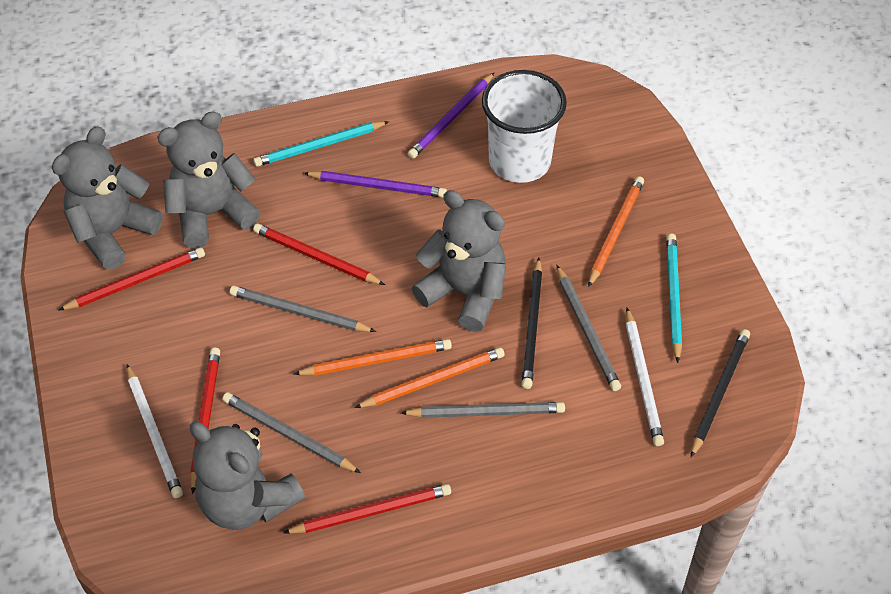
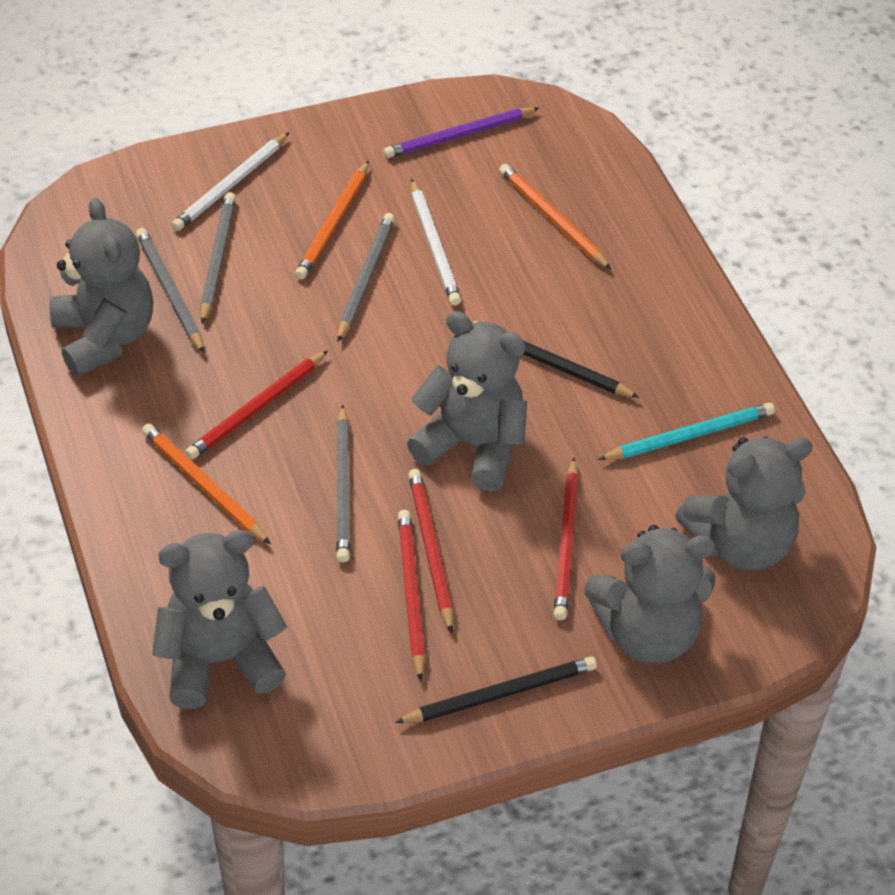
grey teddy bear: 4 -> 5
purple pencil: 2 -> 1
turquoise pencil: 2 -> 1
white cup: 1 -> 0

